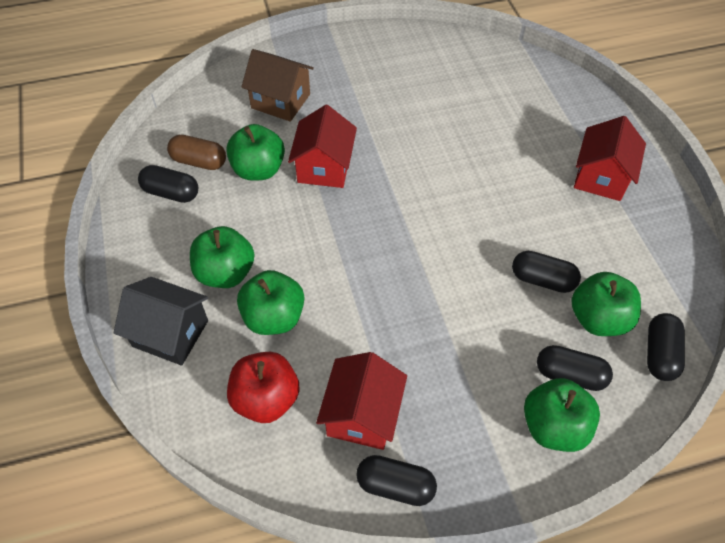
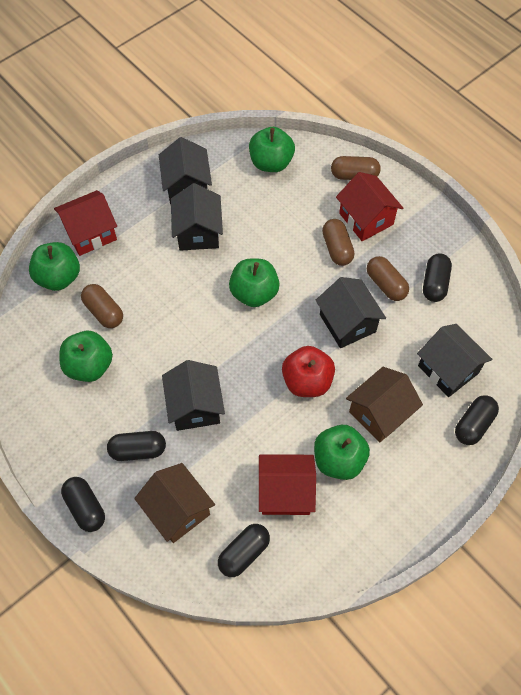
black house: 1 -> 5
brown capsule: 1 -> 4
brown house: 1 -> 2

